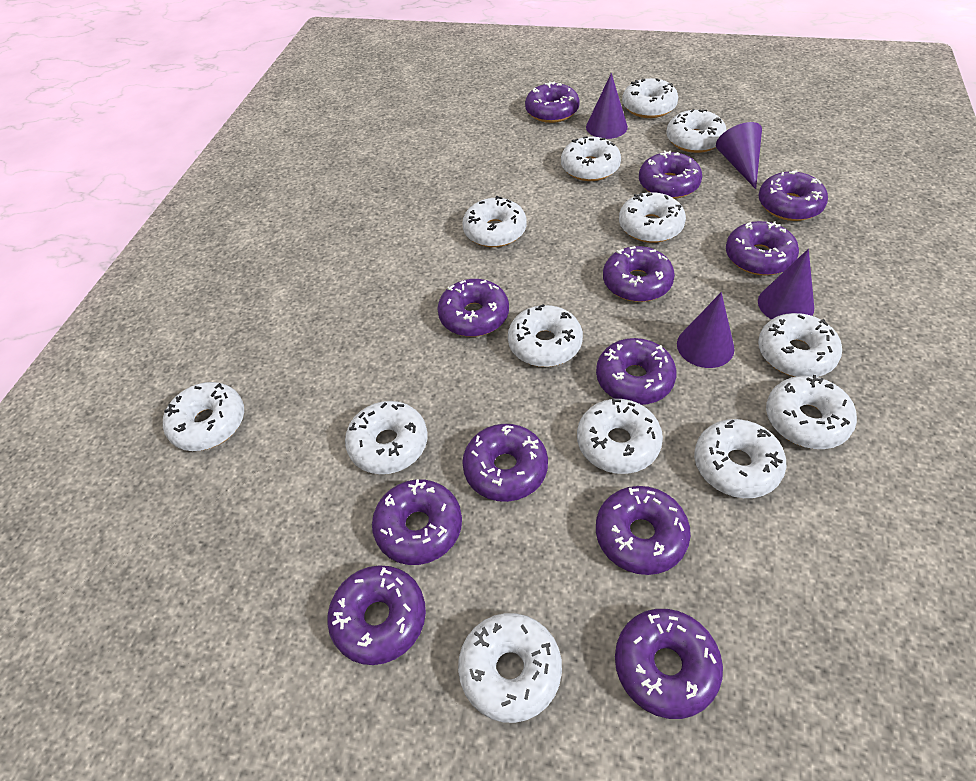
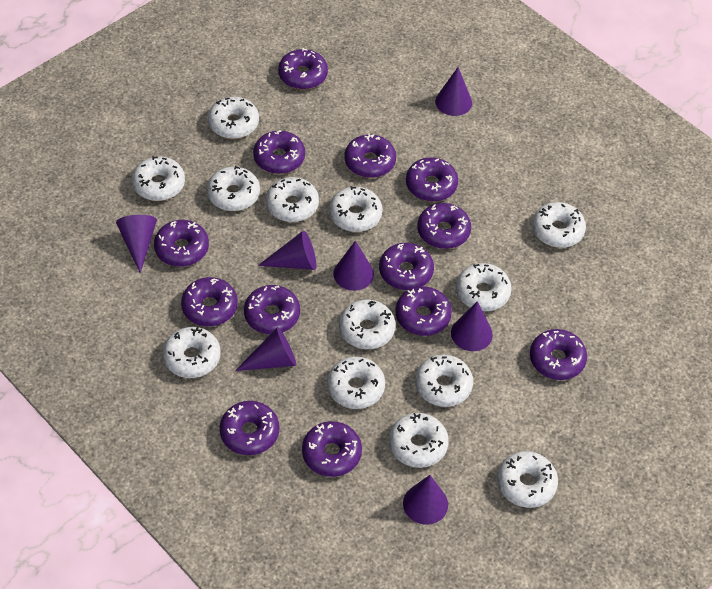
purple cone: 4 -> 7
purple donut: 12 -> 13

